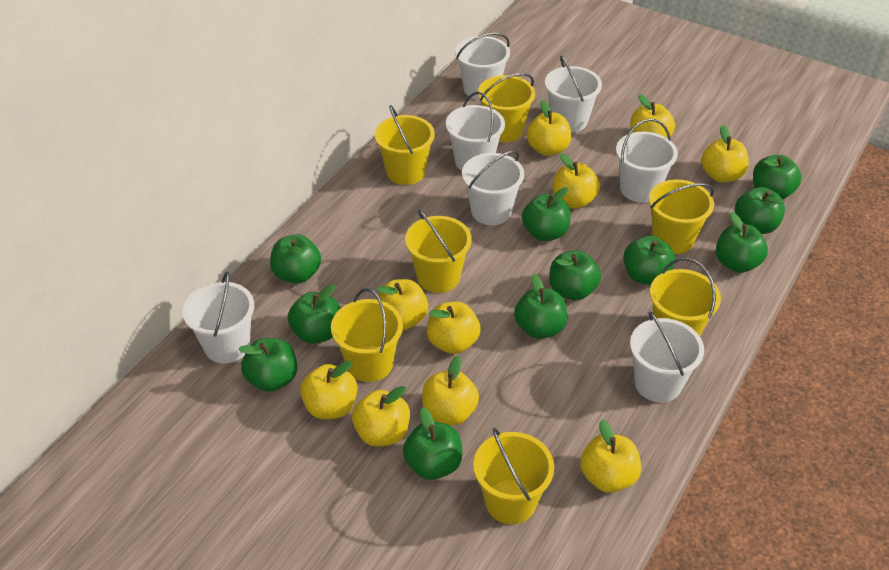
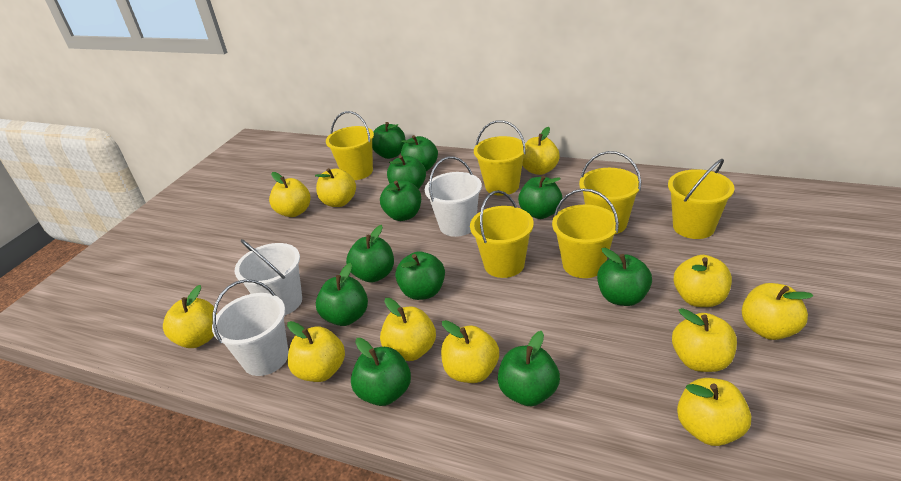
white bucket: 7 -> 3
yellow apple: 10 -> 11
yellow bucket: 7 -> 6

